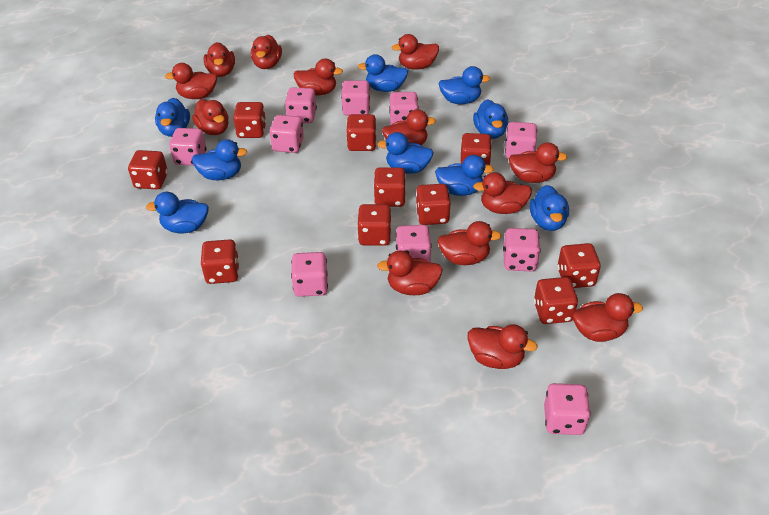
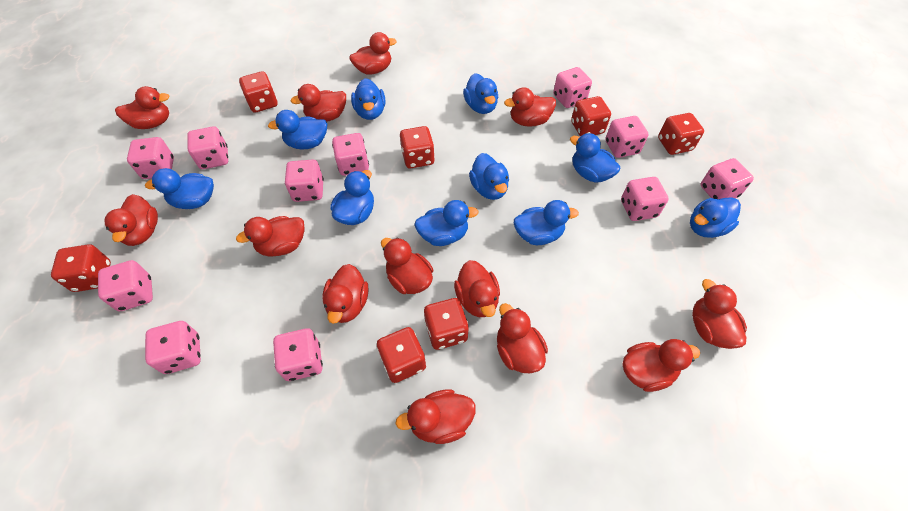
blue duck: 9 -> 10
pink dice: 10 -> 11
red dice: 10 -> 7

